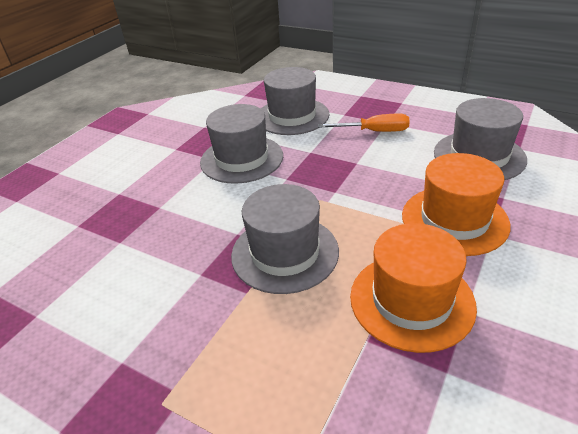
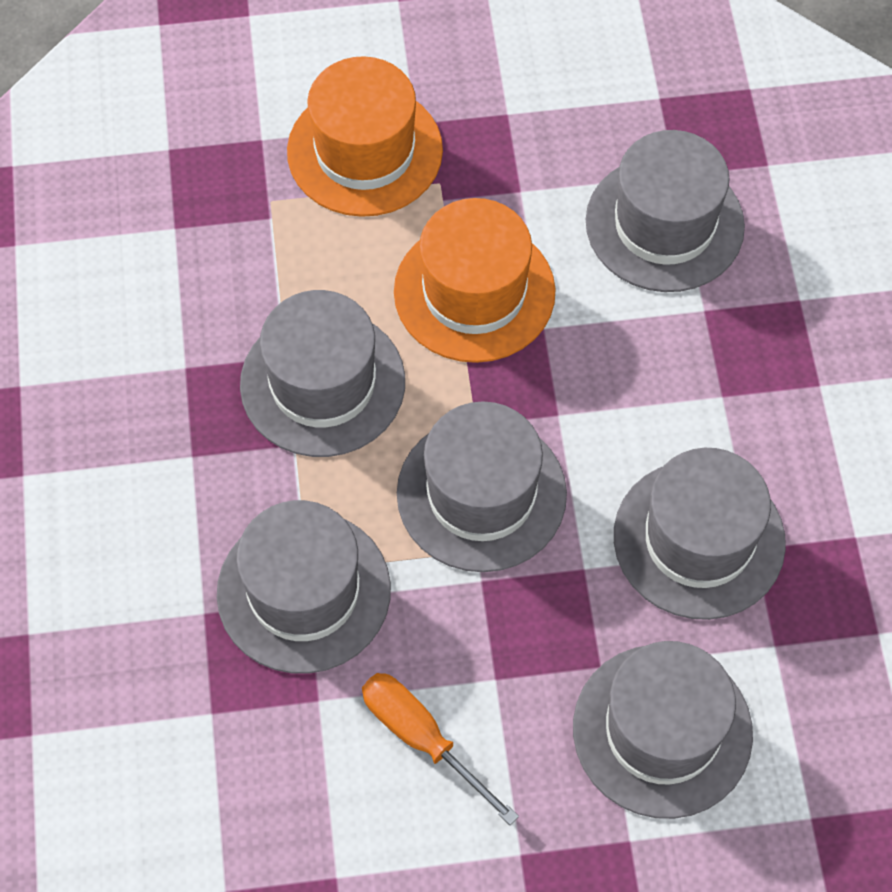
grey hat: 4 -> 6

